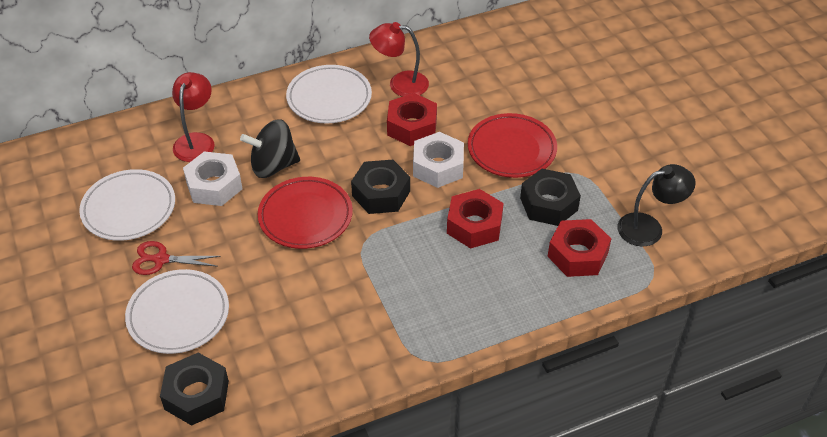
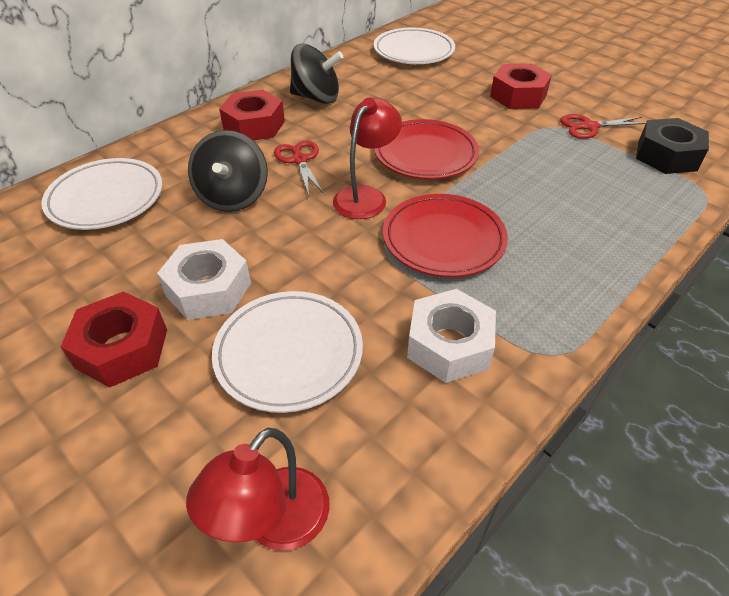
black lamp: 1 -> 0
black nut: 3 -> 1
black spinning top: 1 -> 2
red scissors: 1 -> 2

